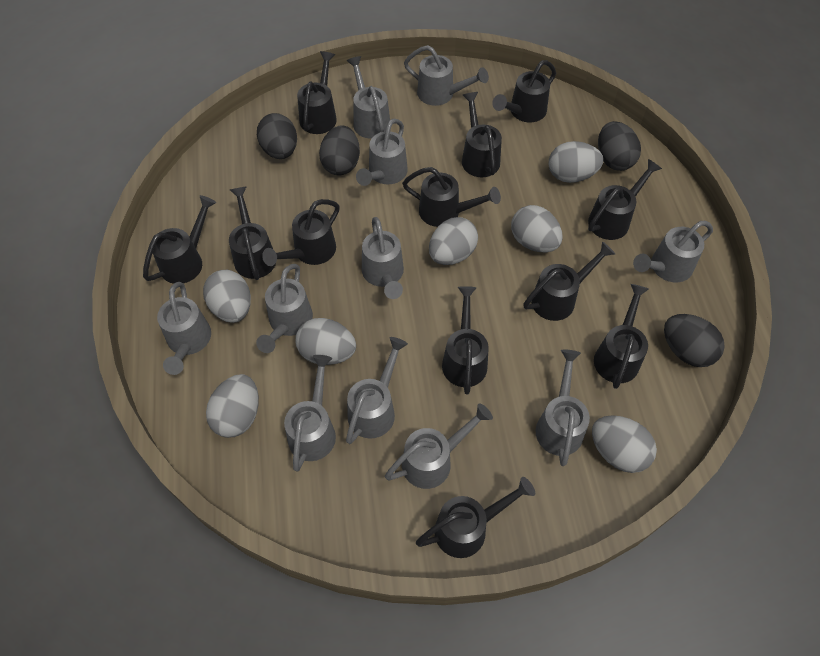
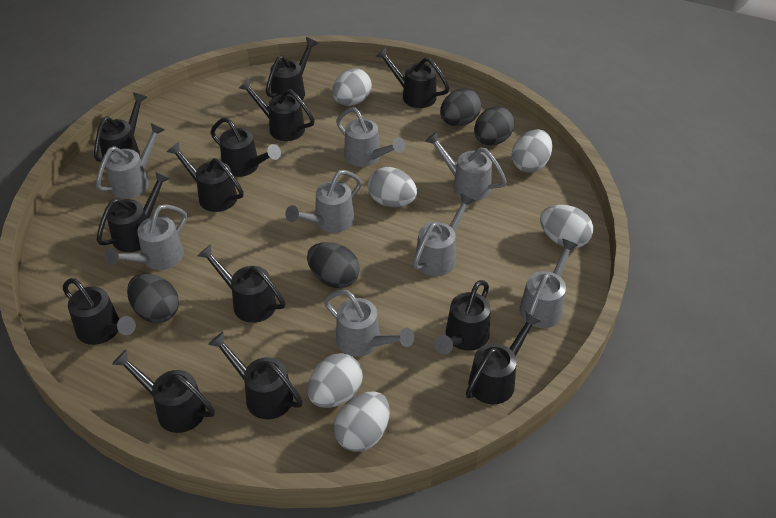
black watering can: 12 -> 13
grey egg: 7 -> 6
grey watering can: 11 -> 8

